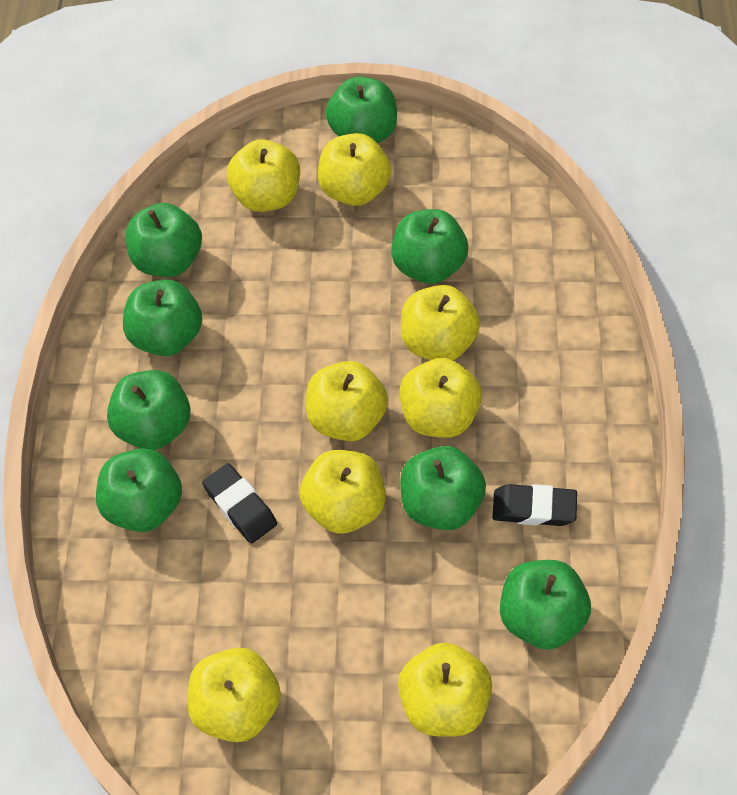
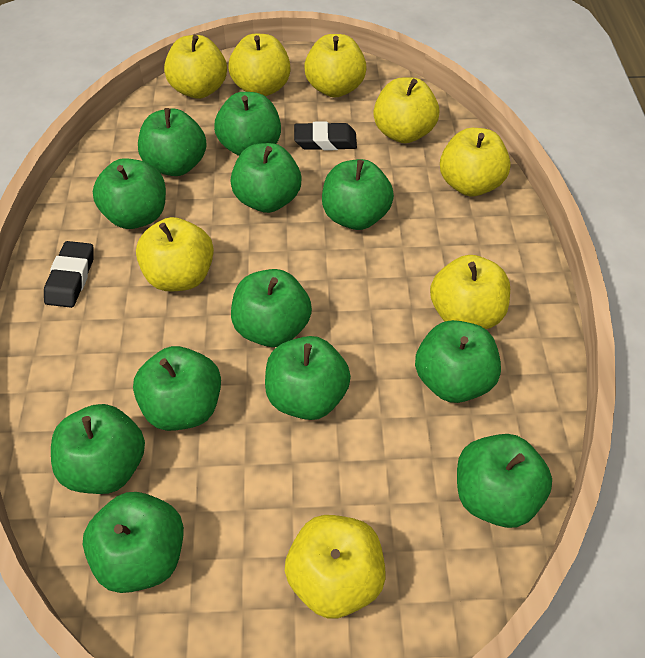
green apple: 8 -> 12

